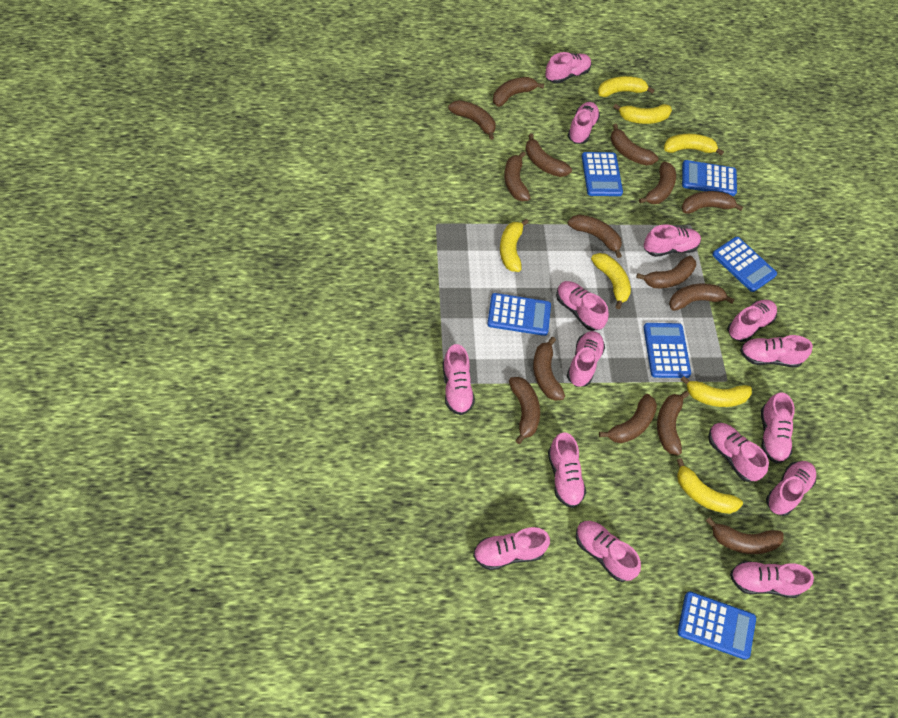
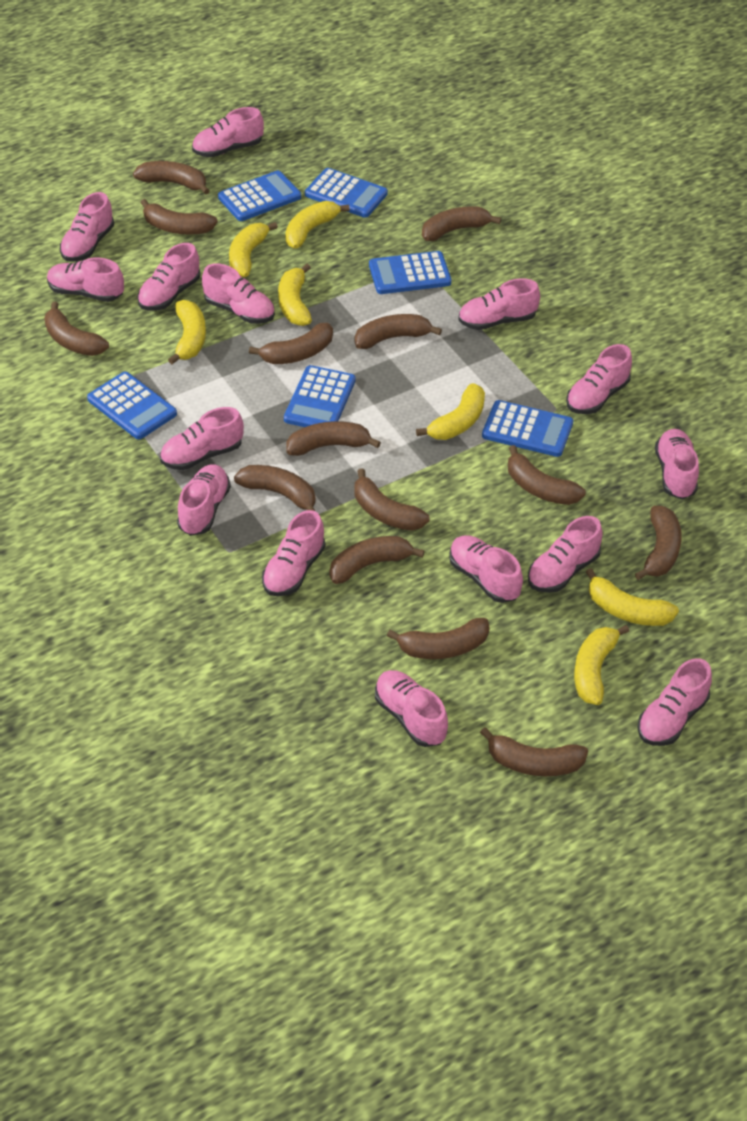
brown banana: 15 -> 14

